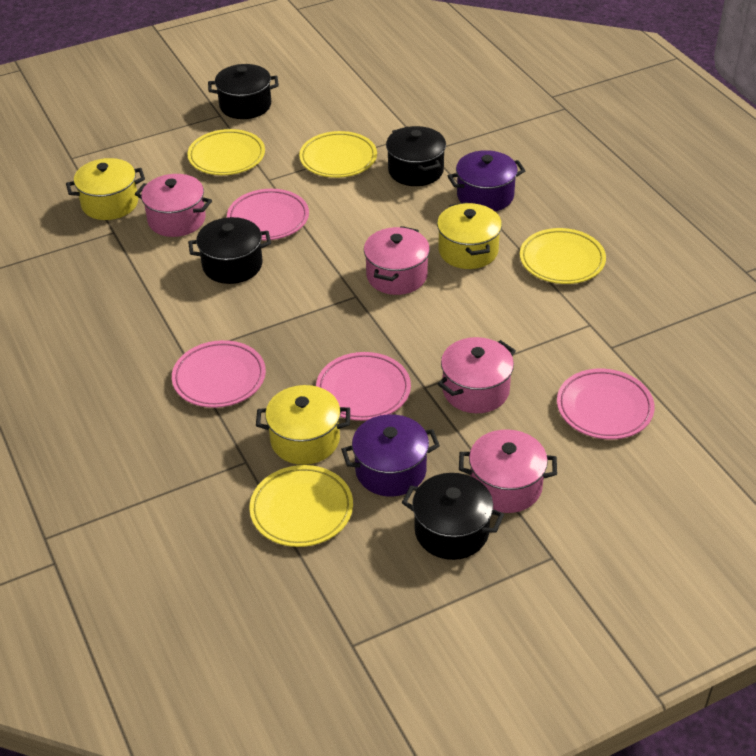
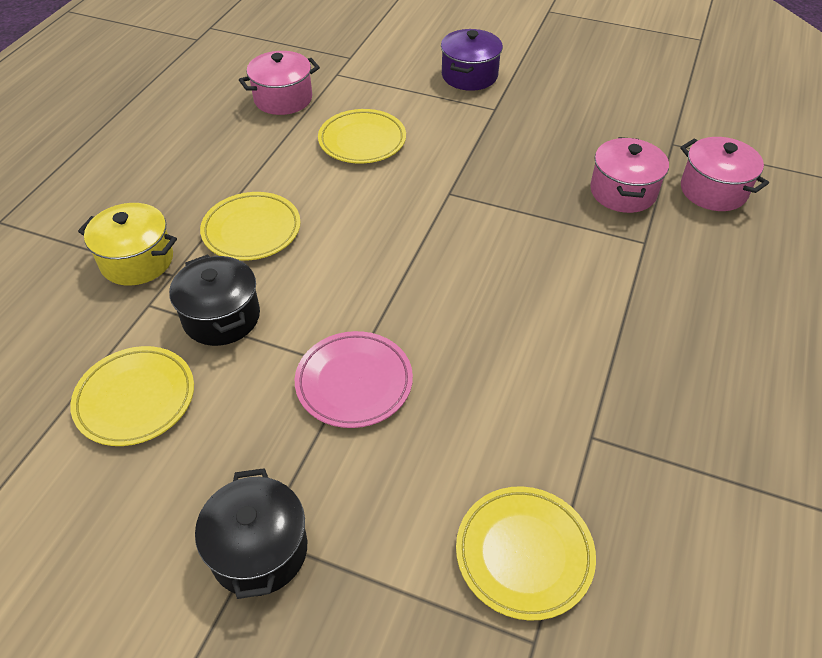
black pot: 4 -> 2
pink plate: 4 -> 1
pink pot: 4 -> 3
purple pot: 2 -> 1
yellow pot: 3 -> 1

